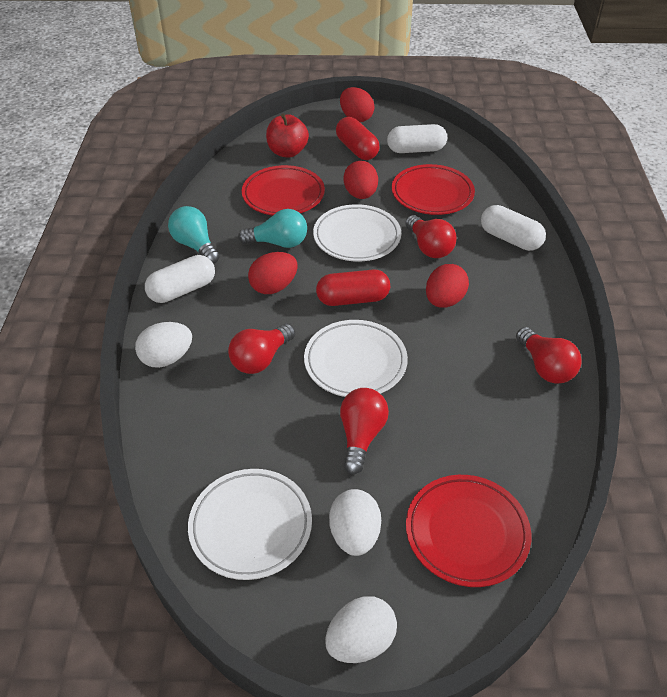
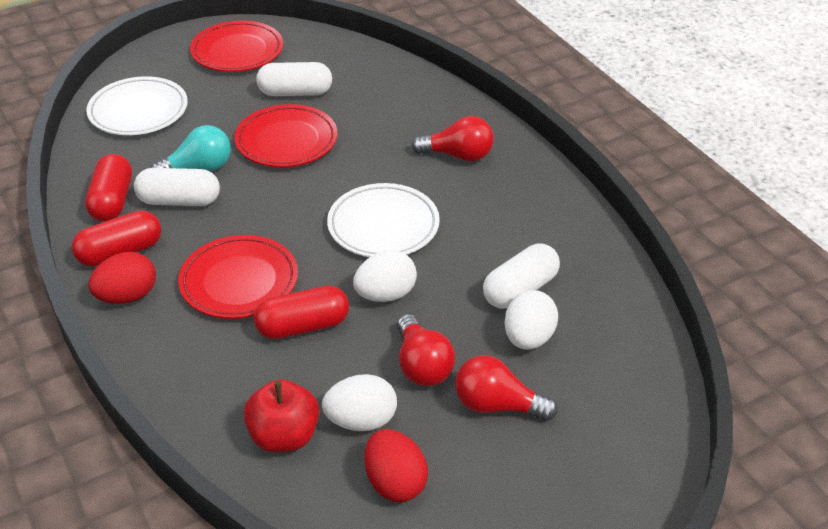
red capsule: 2 -> 3
red egg: 4 -> 2
red light bulb: 4 -> 3
turquoise light bulb: 2 -> 1
white plate: 3 -> 2

